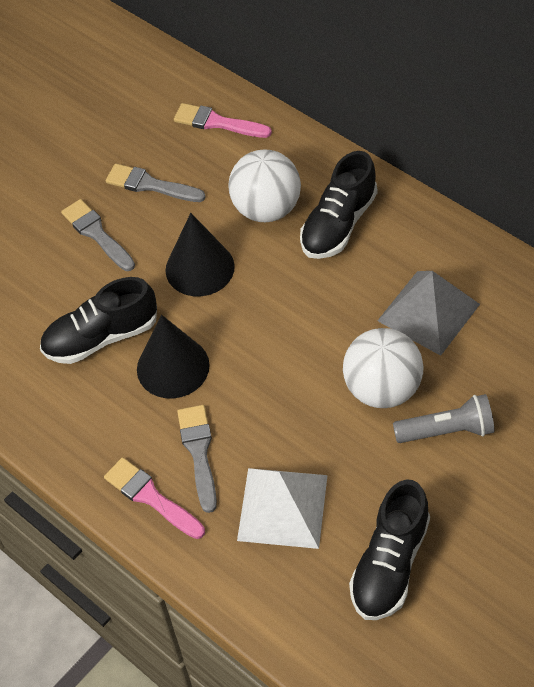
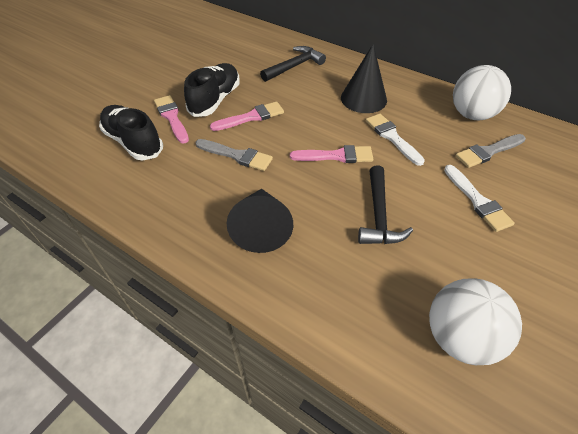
black hammer: 0 -> 2
black shoe: 3 -> 2
grey brush: 3 -> 2
grey flashlight: 1 -> 0
grey pyramid: 1 -> 0
pink brush: 2 -> 3
white brush: 0 -> 2
white pyramid: 1 -> 0

